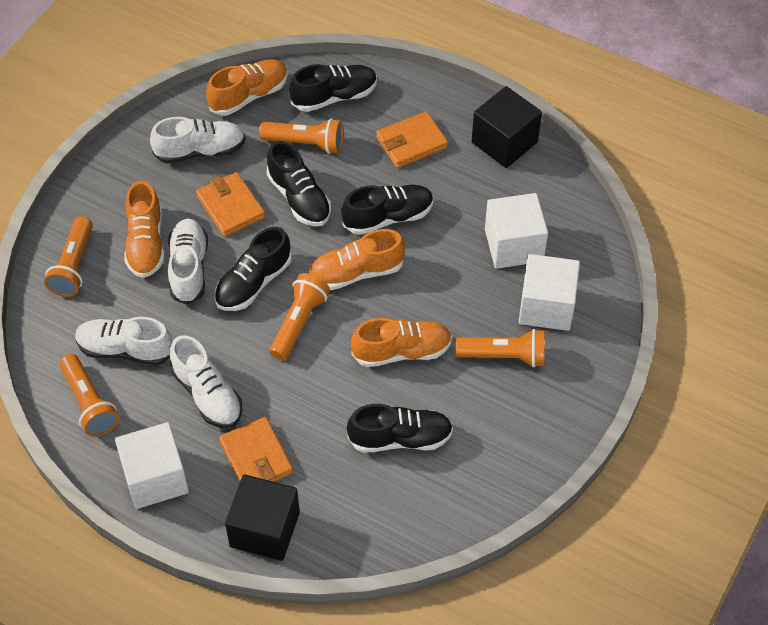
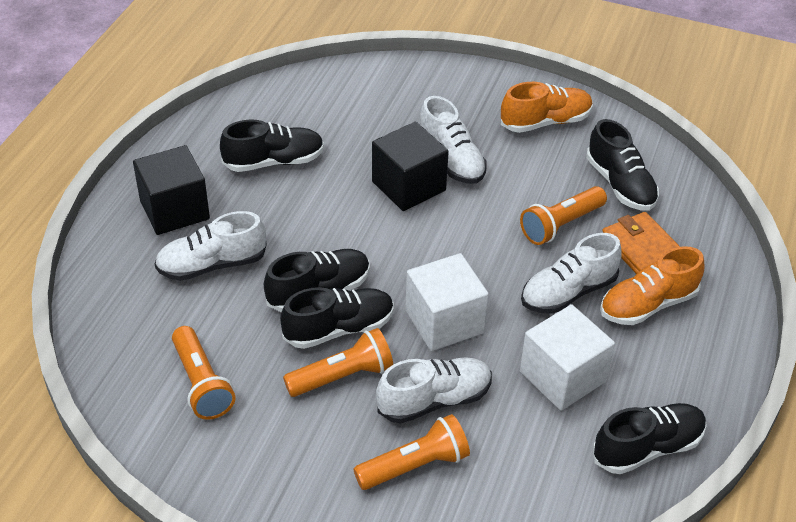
orange flashlight: 5 -> 4
orange shoe: 4 -> 2
orange wallet: 3 -> 1
white cube: 3 -> 2

